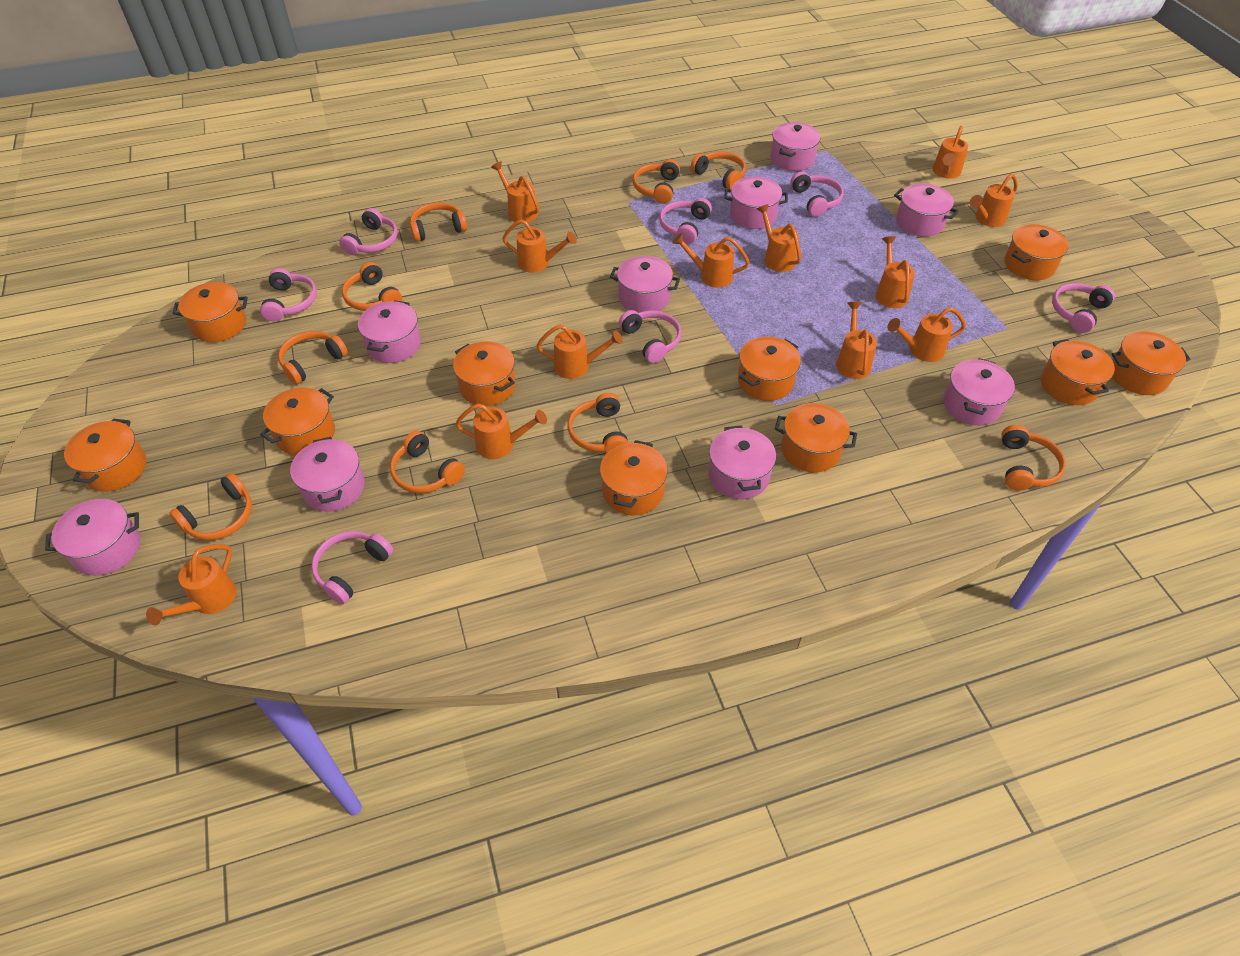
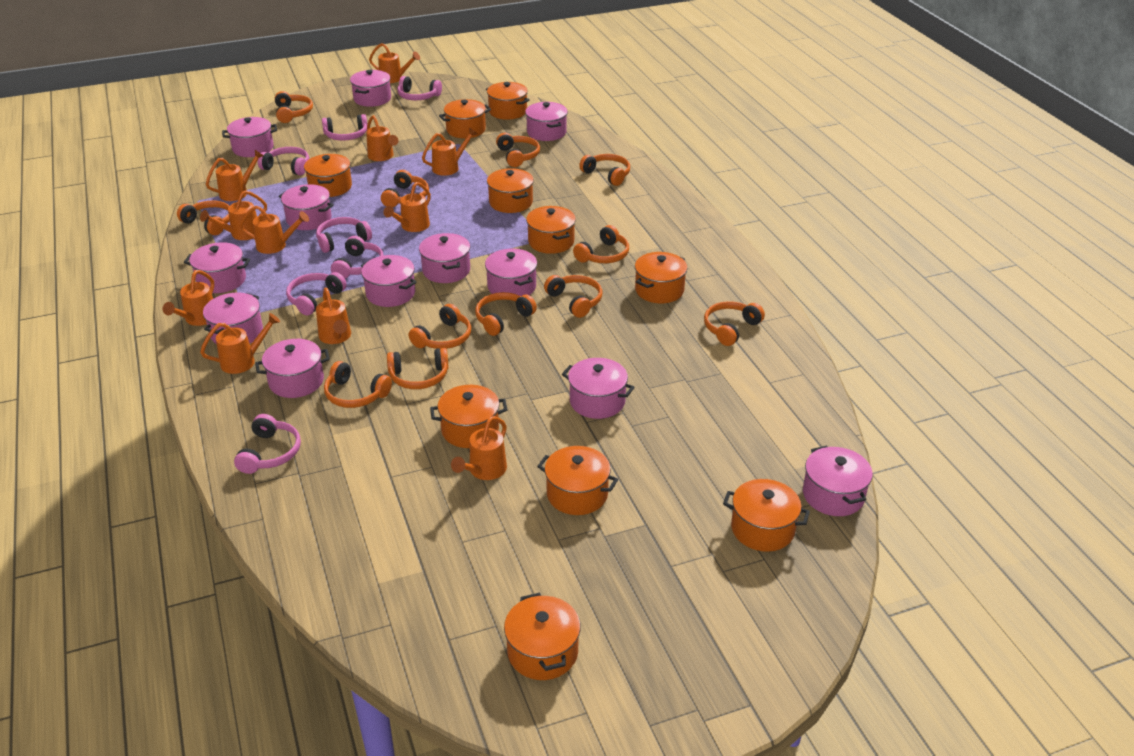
orange headphones: 9 -> 12
orange watering can: 12 -> 11
pink pot: 9 -> 12

